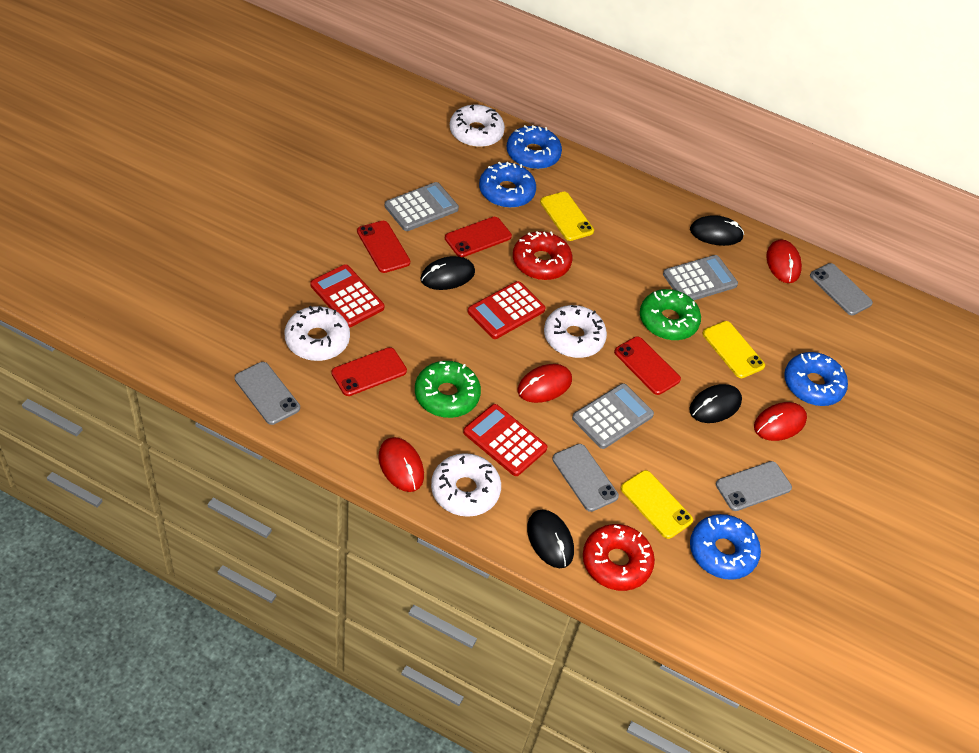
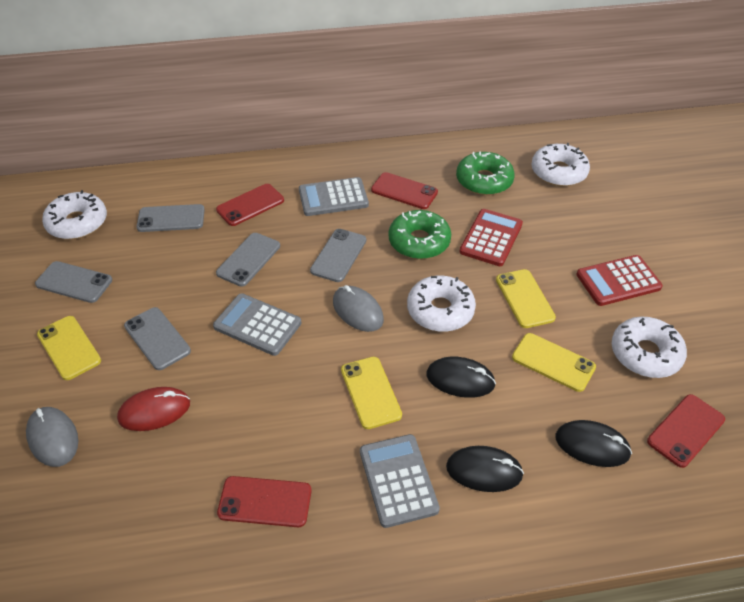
black mouse: 4 -> 3
blue donut: 4 -> 0
grey mouse: 0 -> 2
grey phone: 4 -> 5
red calculator: 3 -> 2
red donut: 2 -> 0
red mouse: 4 -> 1
yellow phone: 3 -> 4

